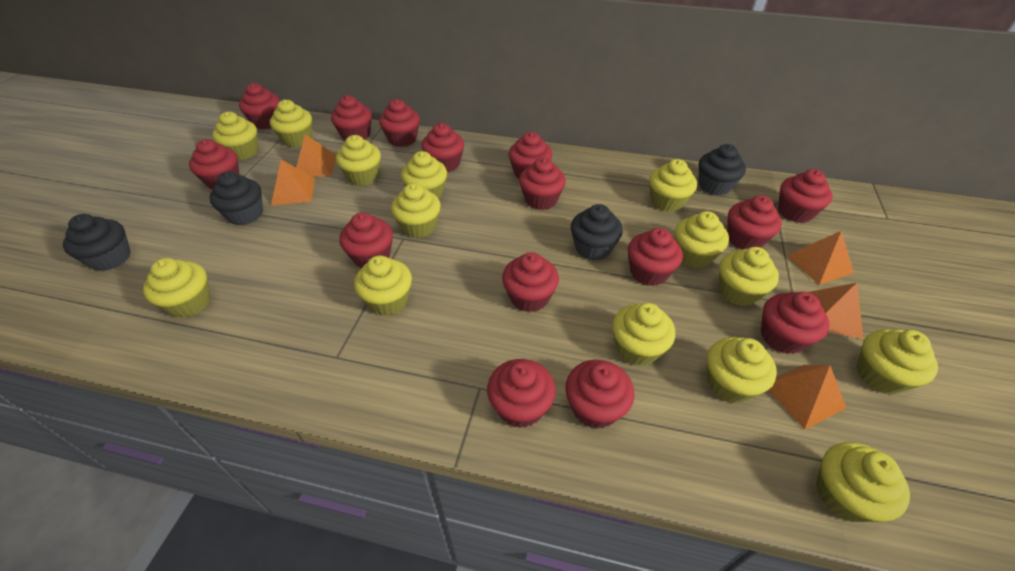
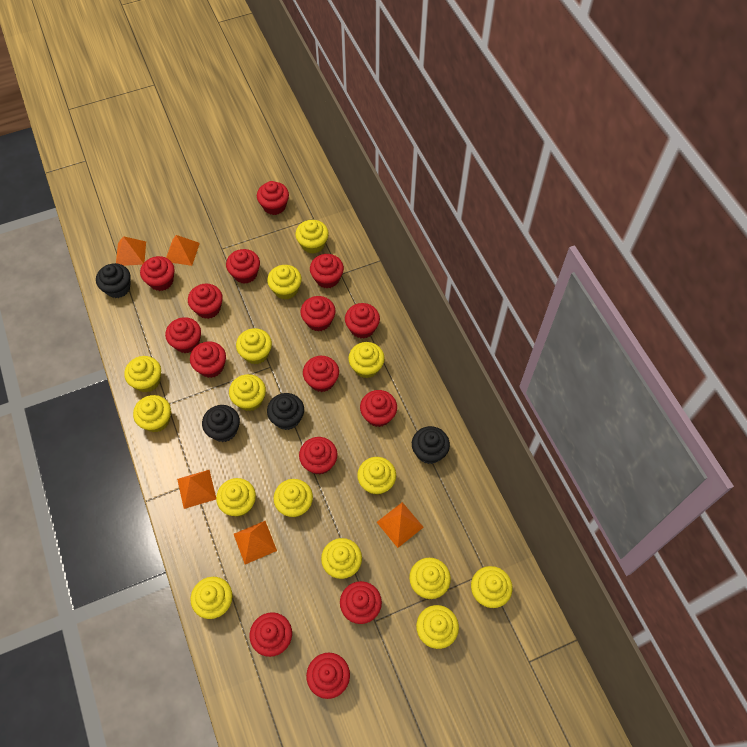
yellow cupcake: 14 -> 15

